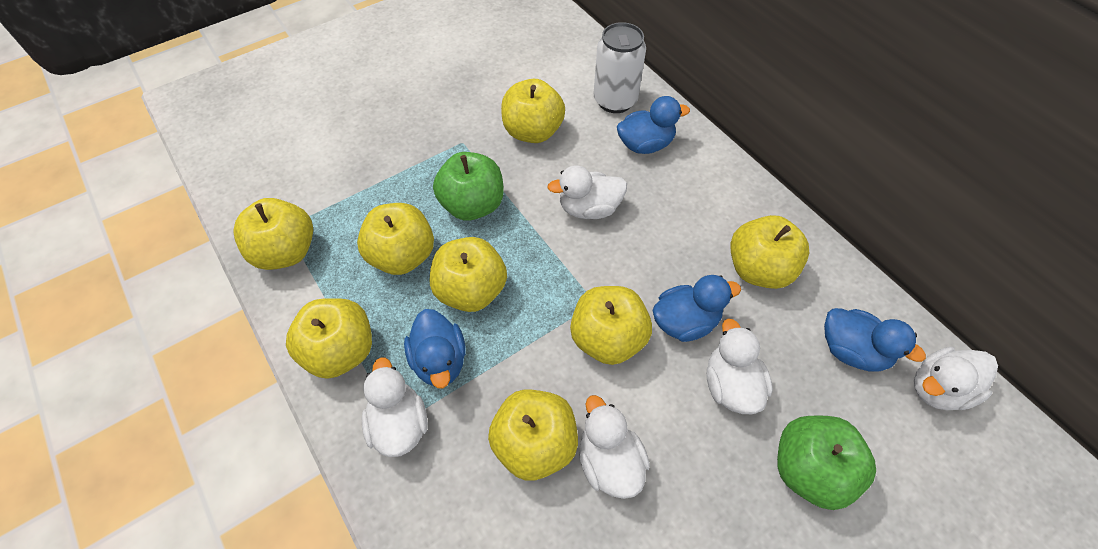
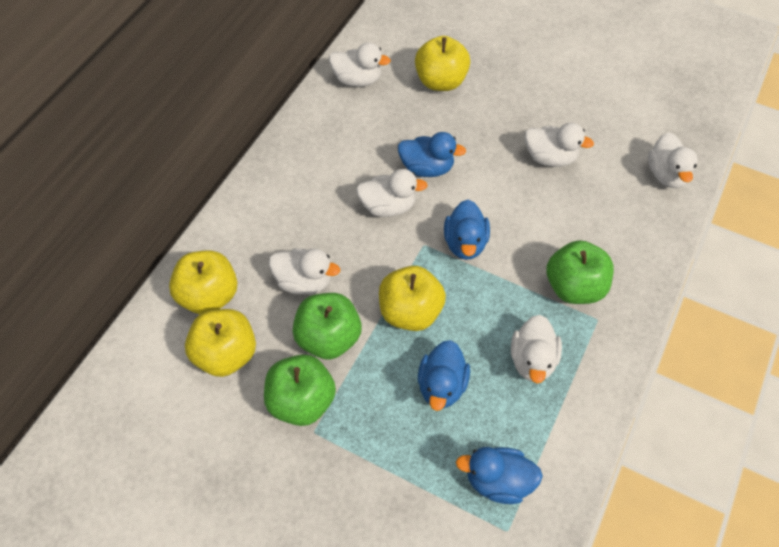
green apple: 2 -> 3
white can: 1 -> 0
white duck: 5 -> 6
yellow apple: 8 -> 4

